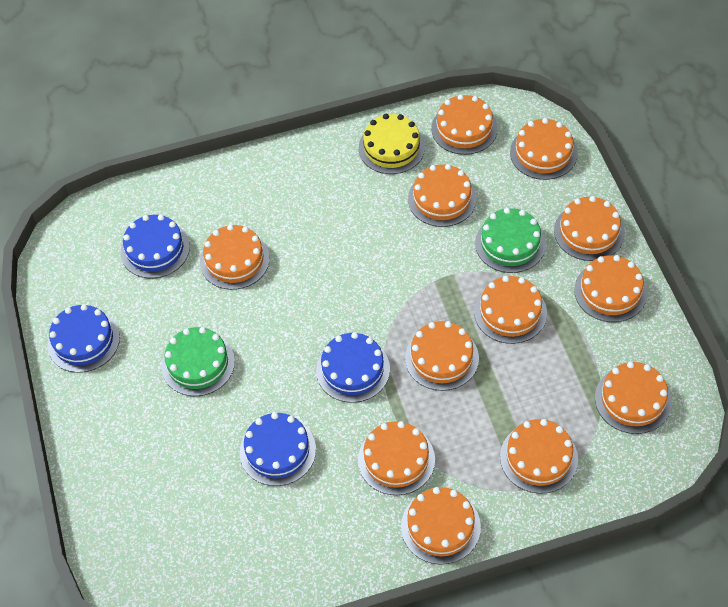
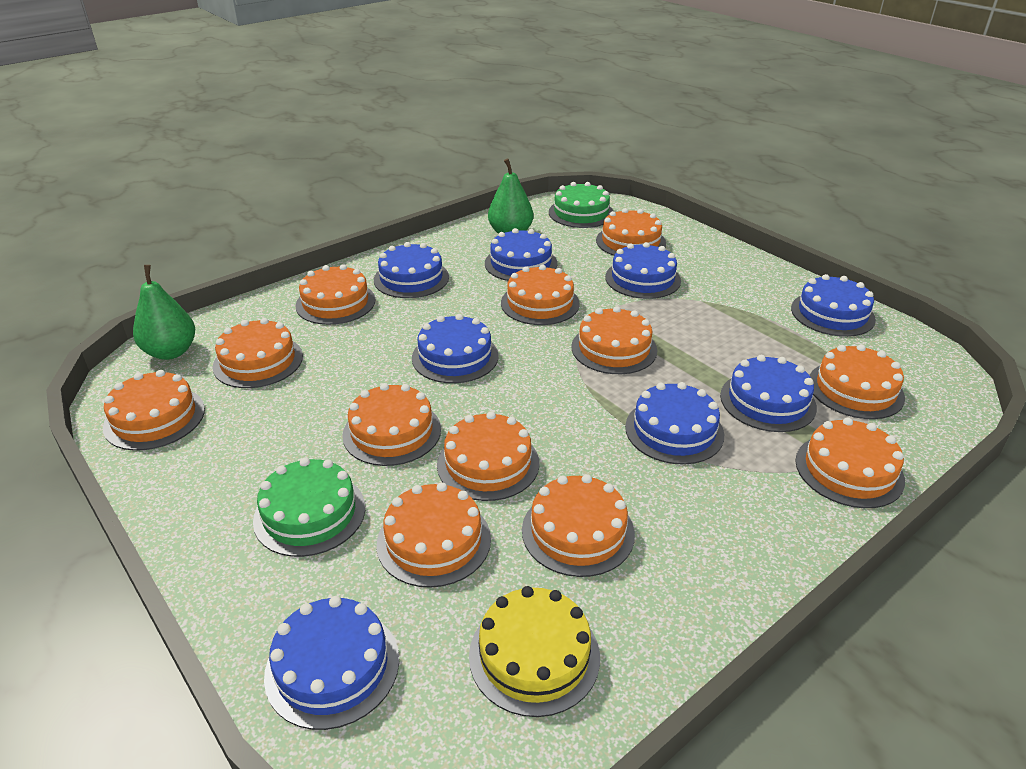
blue cake: 4 -> 8
green pear: 0 -> 2

